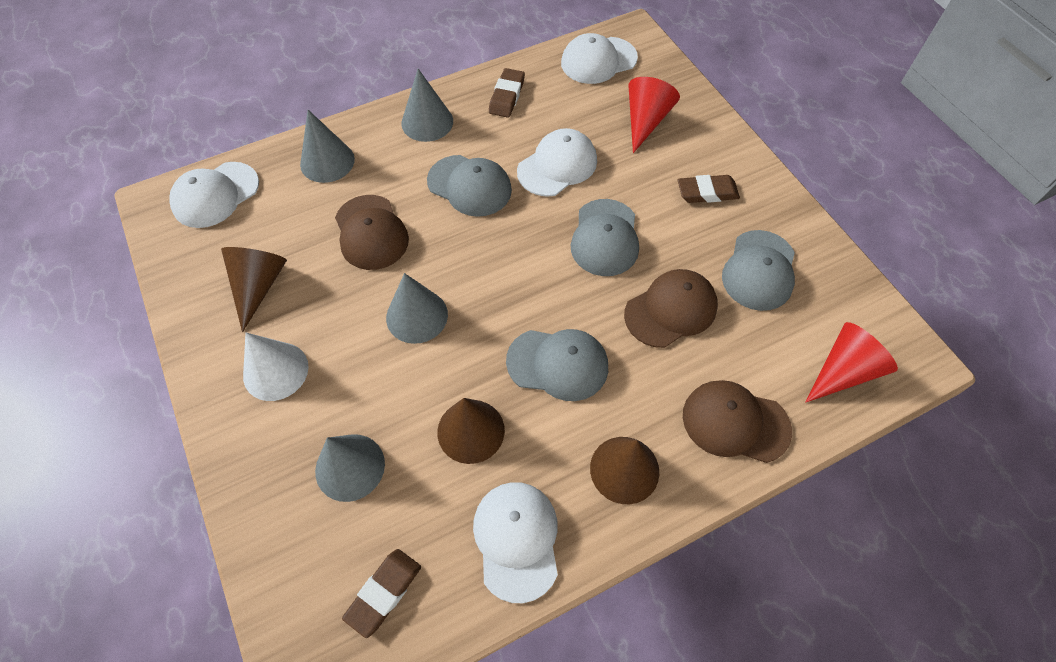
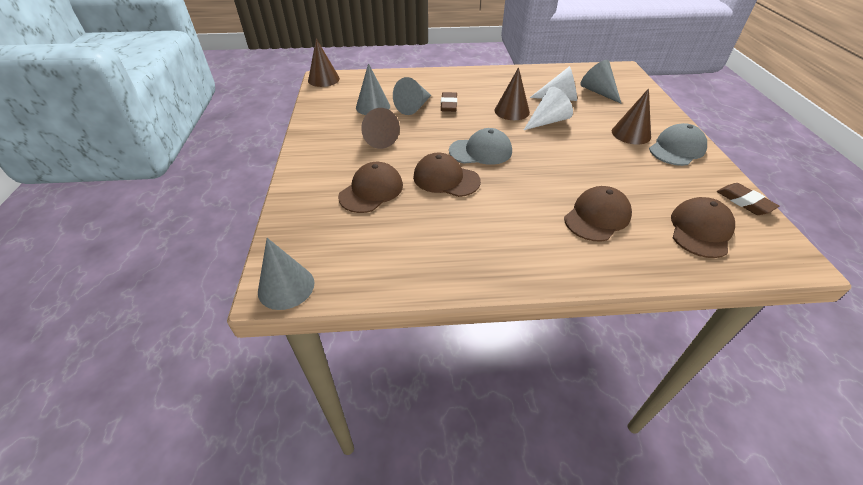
brown cap: 3 -> 4
brown cone: 3 -> 4
brown eraser: 3 -> 2
grey cap: 4 -> 2
red cone: 2 -> 0
white cap: 4 -> 0
white cone: 1 -> 2

